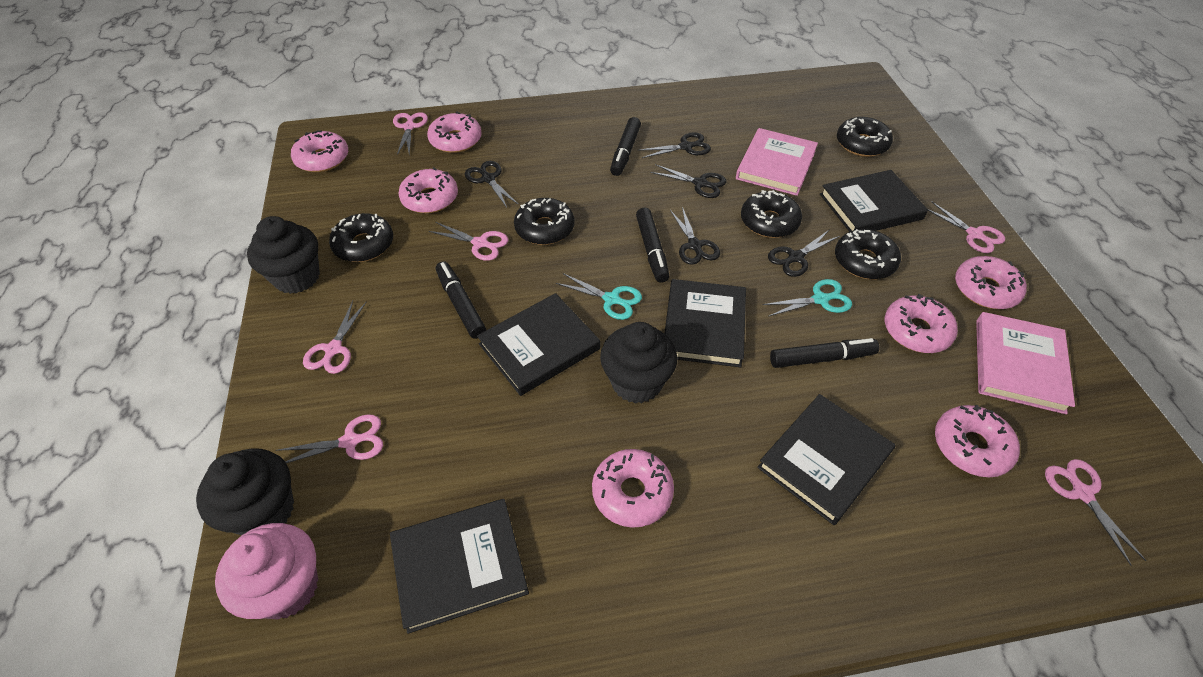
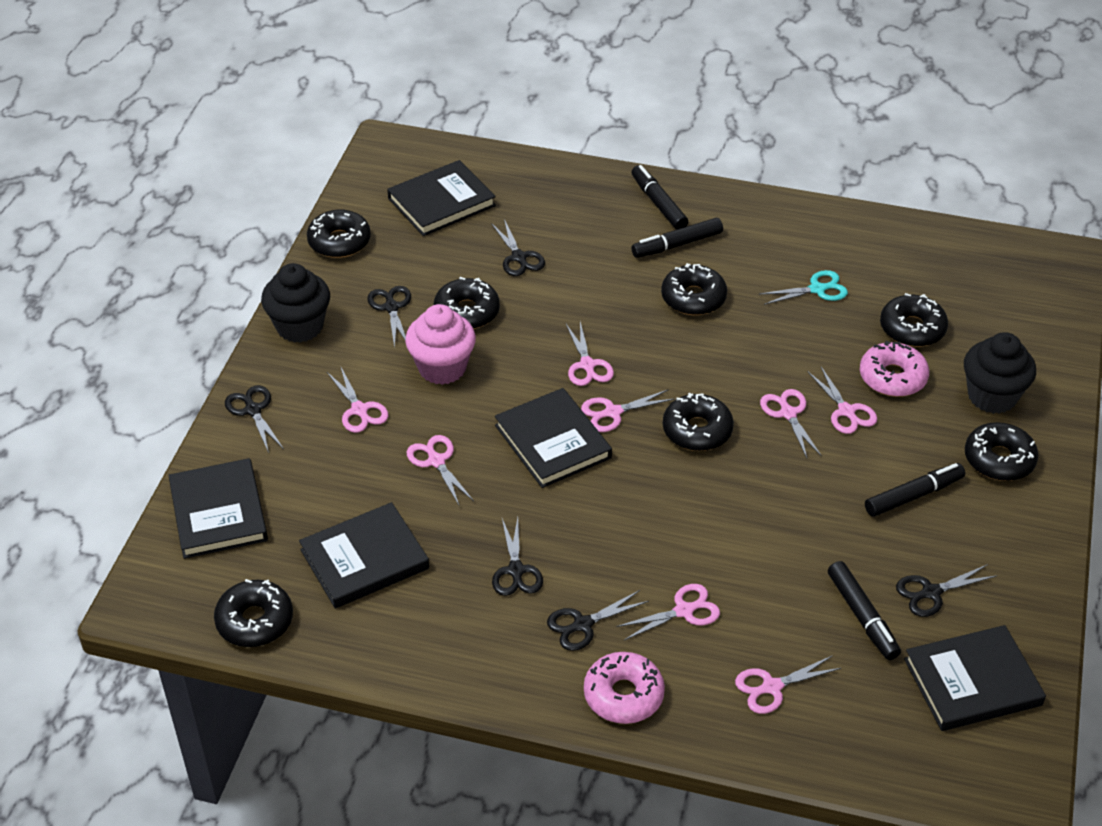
black cupcake: 3 -> 2
black donut: 5 -> 7
black scissors: 5 -> 6
pink book: 2 -> 0
pink donut: 7 -> 2
pink scissors: 6 -> 8
turquoise scissors: 2 -> 1

